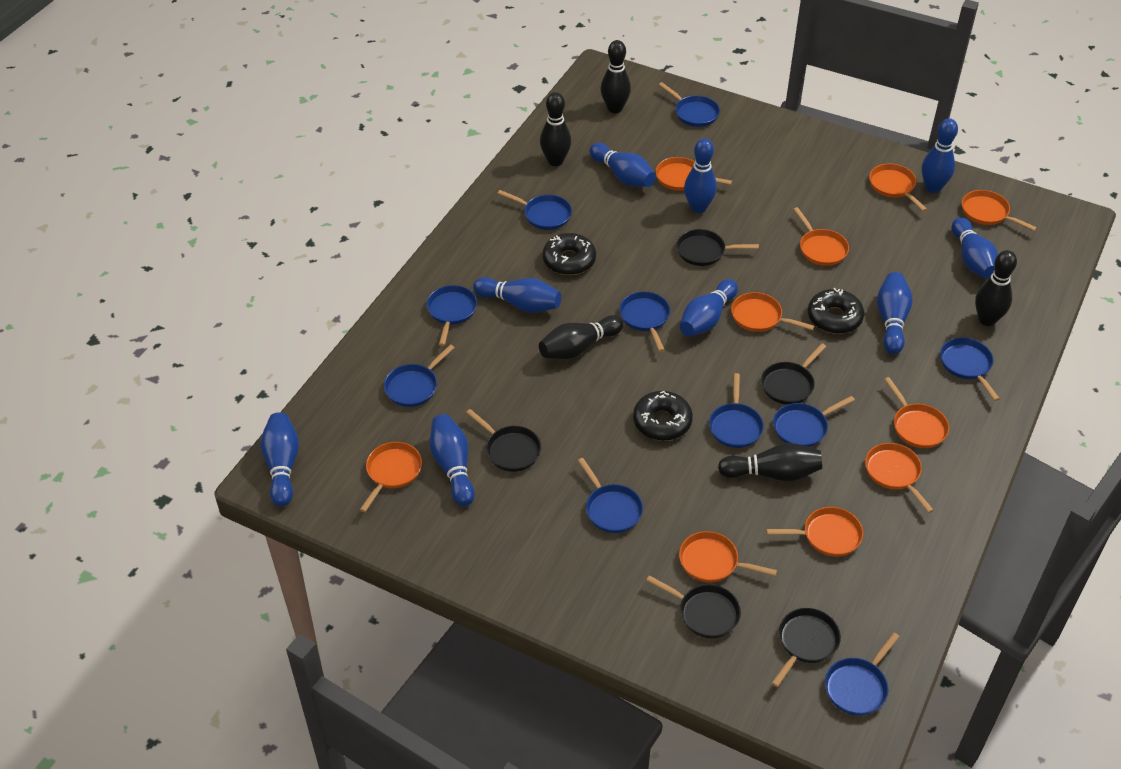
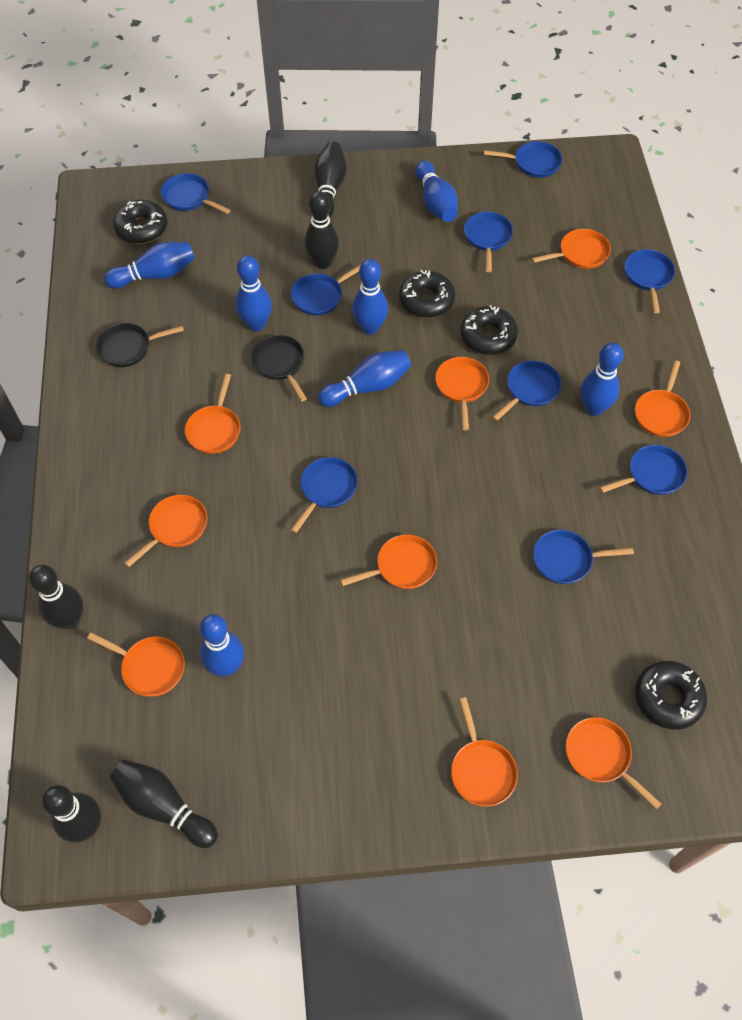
black donut: 3 -> 4
black pan: 5 -> 2
blue bowling pin: 9 -> 7
blue pan: 10 -> 9
orange pan: 10 -> 9

